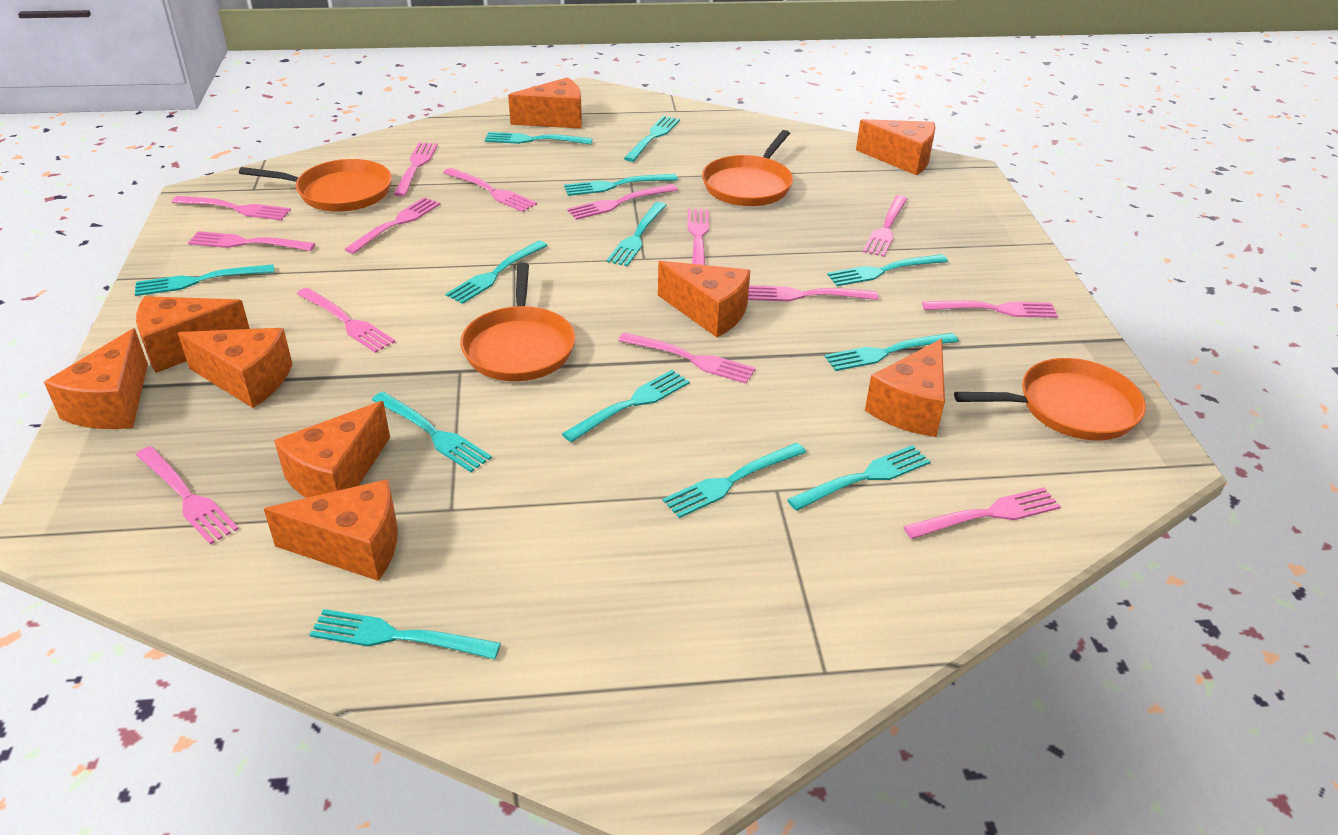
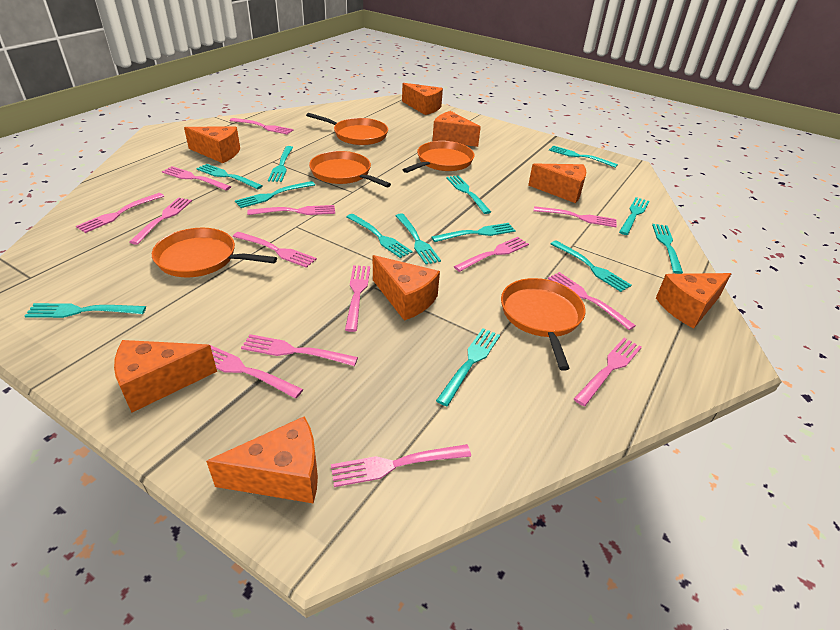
orange cheese: 9 -> 8
orange pan: 4 -> 5

